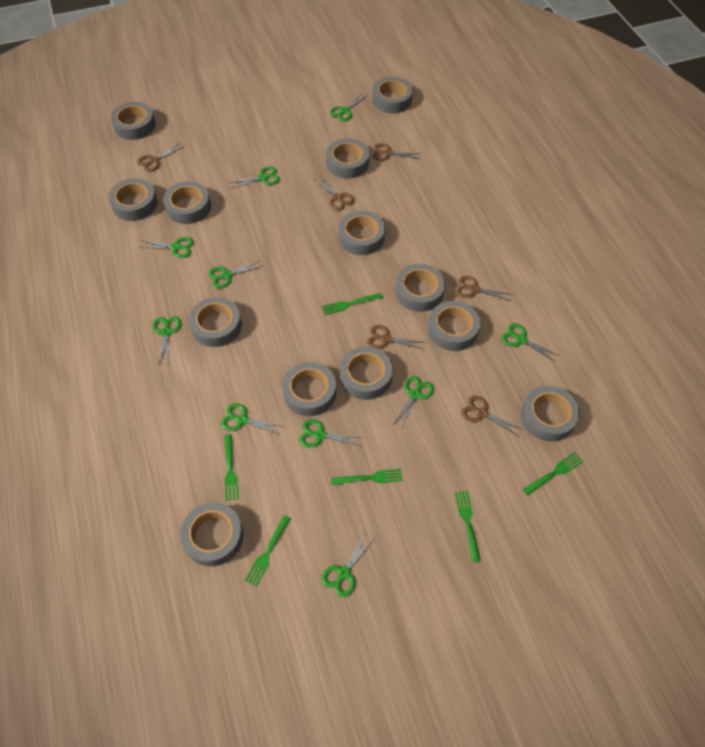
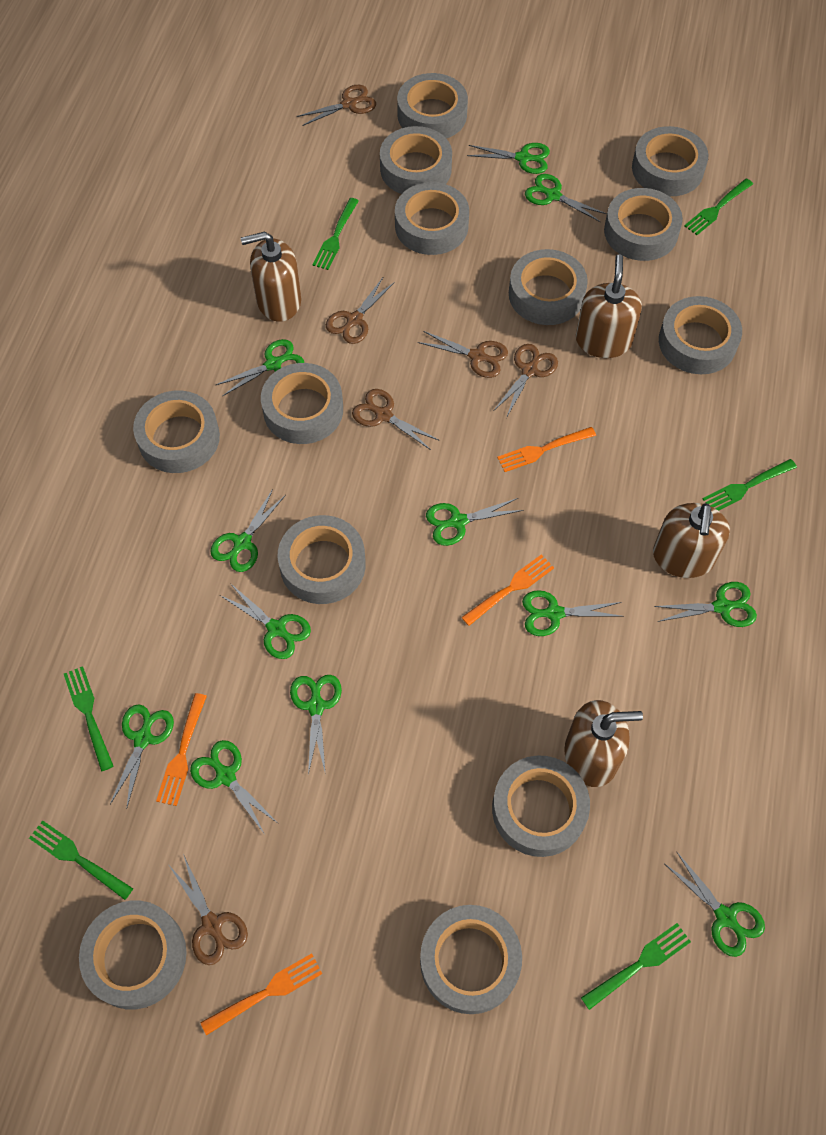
brown soap dispenser: 0 -> 4
green scissors: 10 -> 12
orange fork: 0 -> 4

